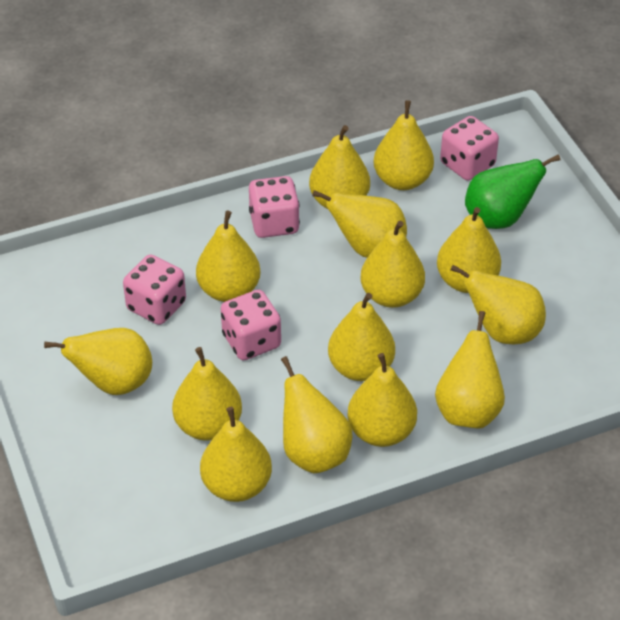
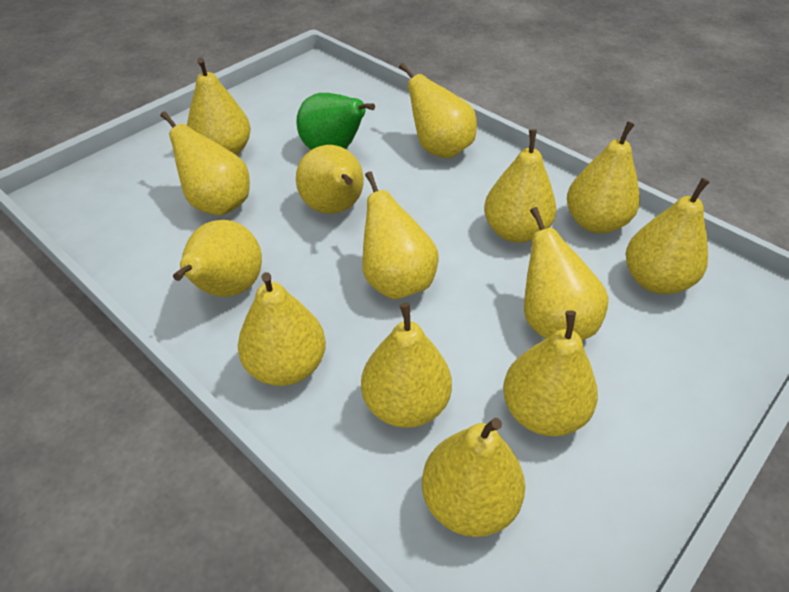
pink dice: 4 -> 0

